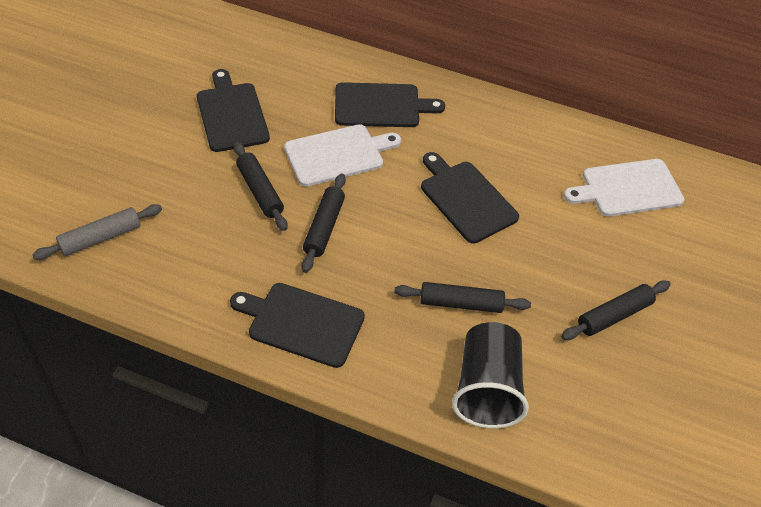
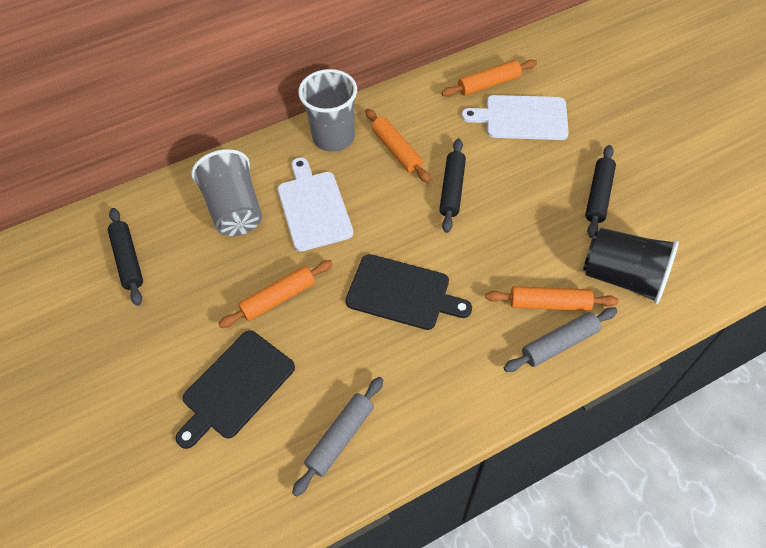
black cutting board: 4 -> 2
black rolling pin: 4 -> 3
grey cup: 0 -> 2
grey rolling pin: 1 -> 2
orange rolling pin: 0 -> 4

